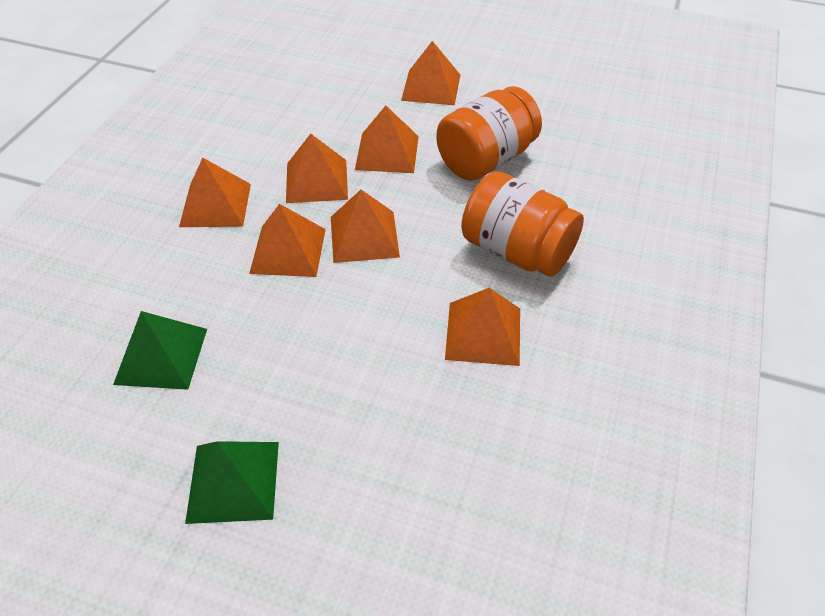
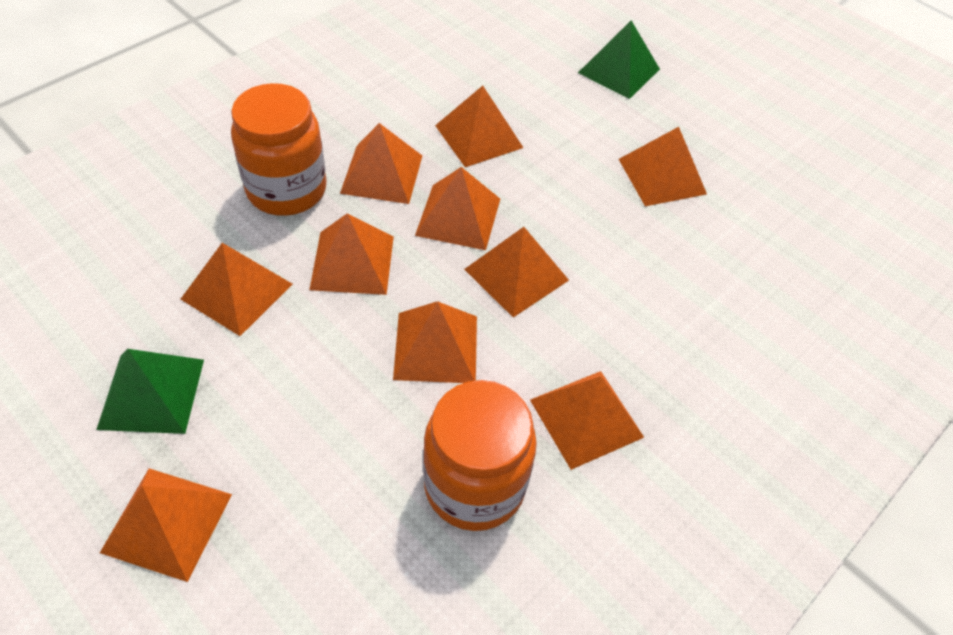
orange pyramid: 7 -> 10

